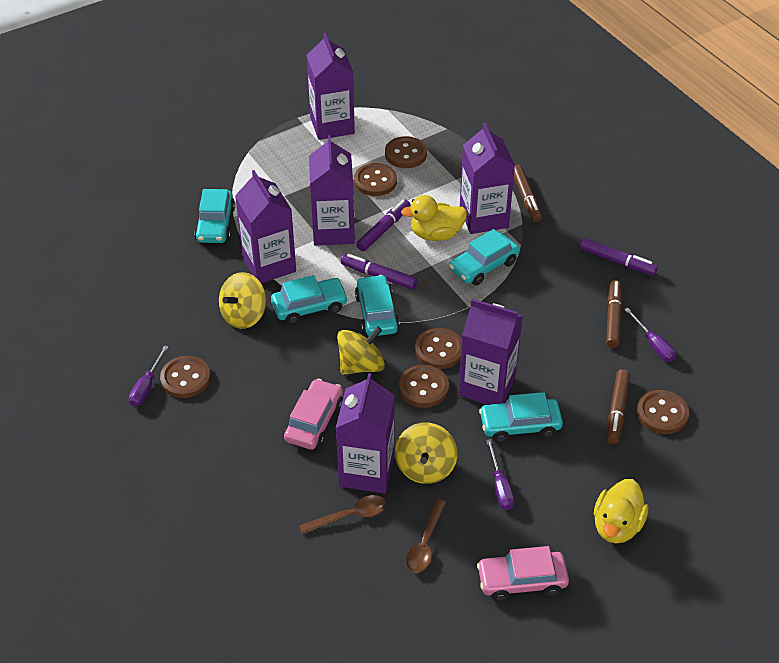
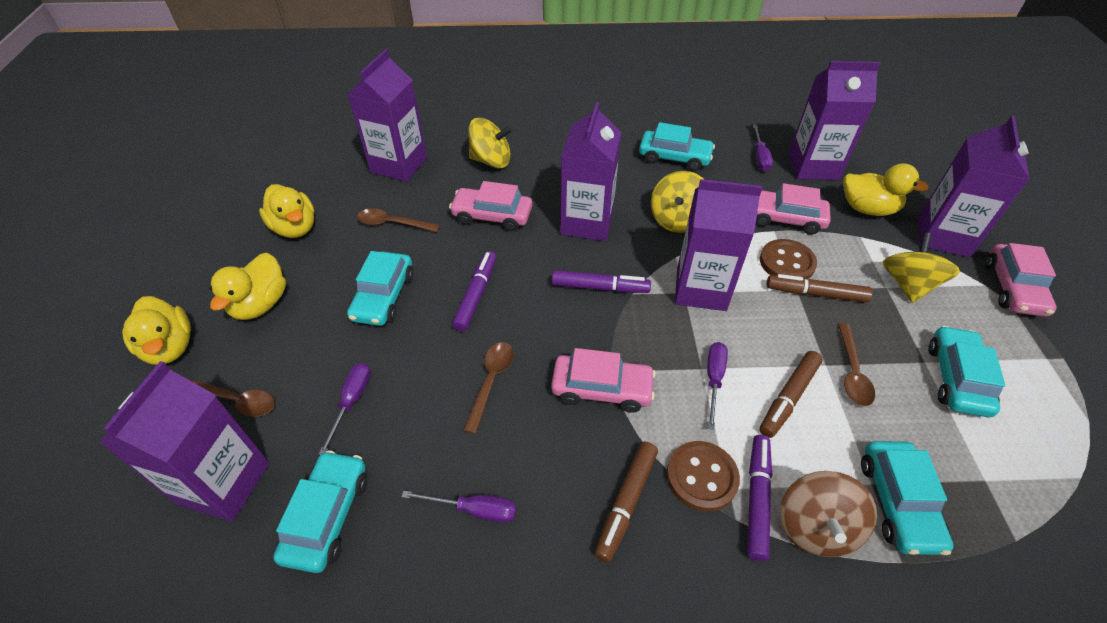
brown button: 6 -> 2
brown spinning top: 0 -> 1
brown spoon: 2 -> 4
pink car: 2 -> 4
purple screwdriver: 3 -> 4
yellow duck: 2 -> 4

